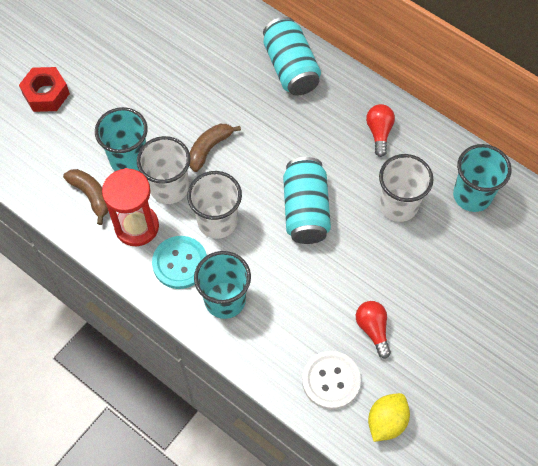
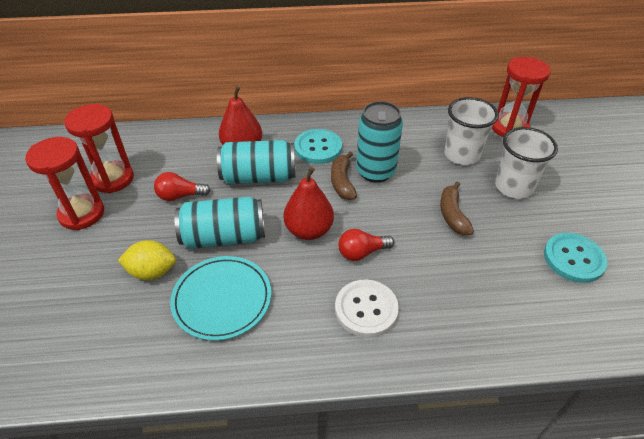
red hourglass: 1 -> 3
red nut: 1 -> 0
red pear: 0 -> 2
turquoise button: 1 -> 2
turquoise can: 2 -> 3
turquoise cup: 3 -> 0
turquoise plate: 0 -> 1
white cup: 3 -> 2

